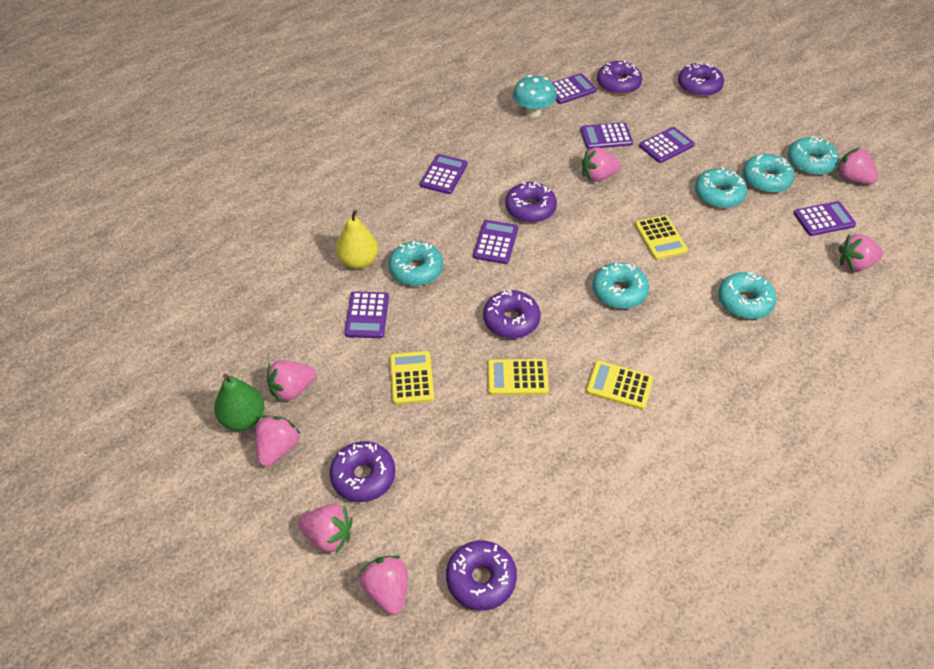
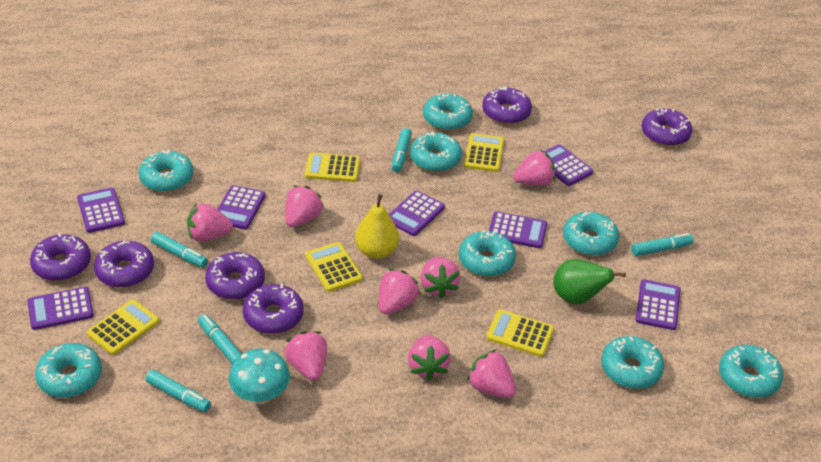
pink strawberry: 7 -> 8
turquoise donut: 6 -> 8
turquoise marker: 0 -> 5
yellow calculator: 4 -> 5

